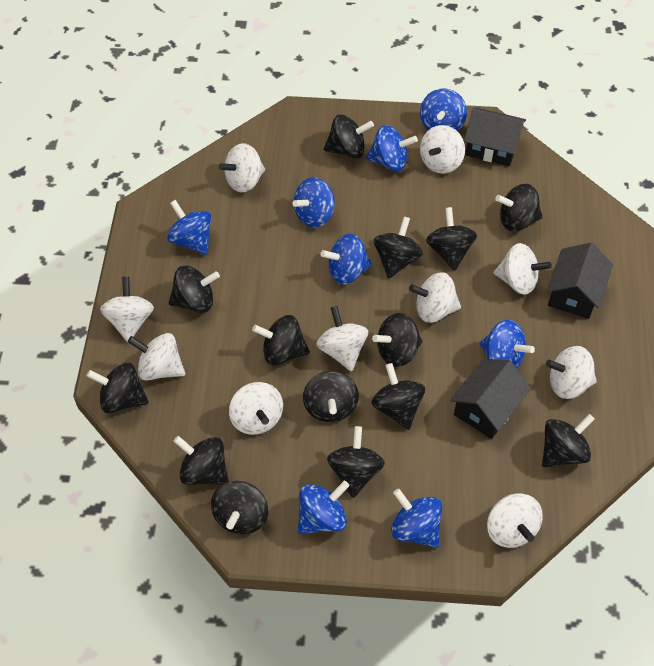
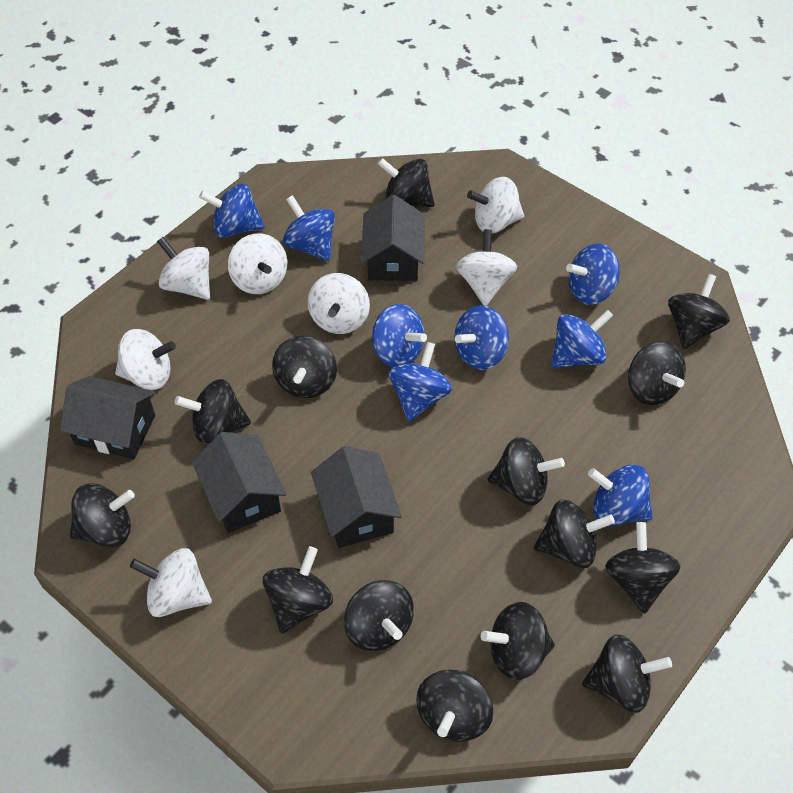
black house: 3 -> 4
white spinning top: 10 -> 7

